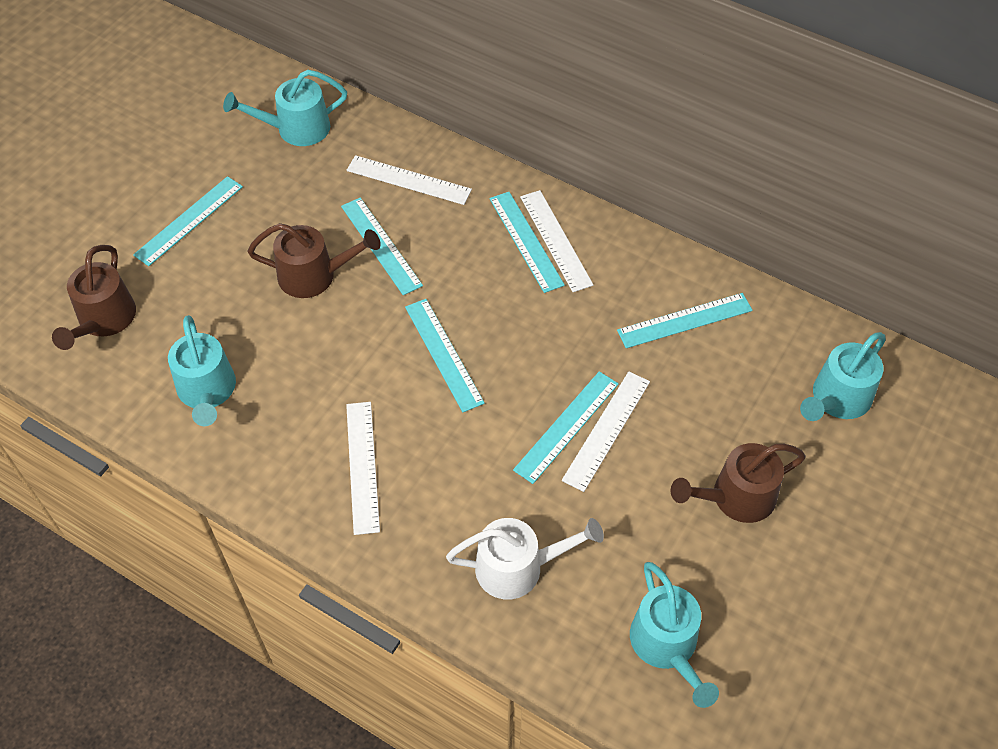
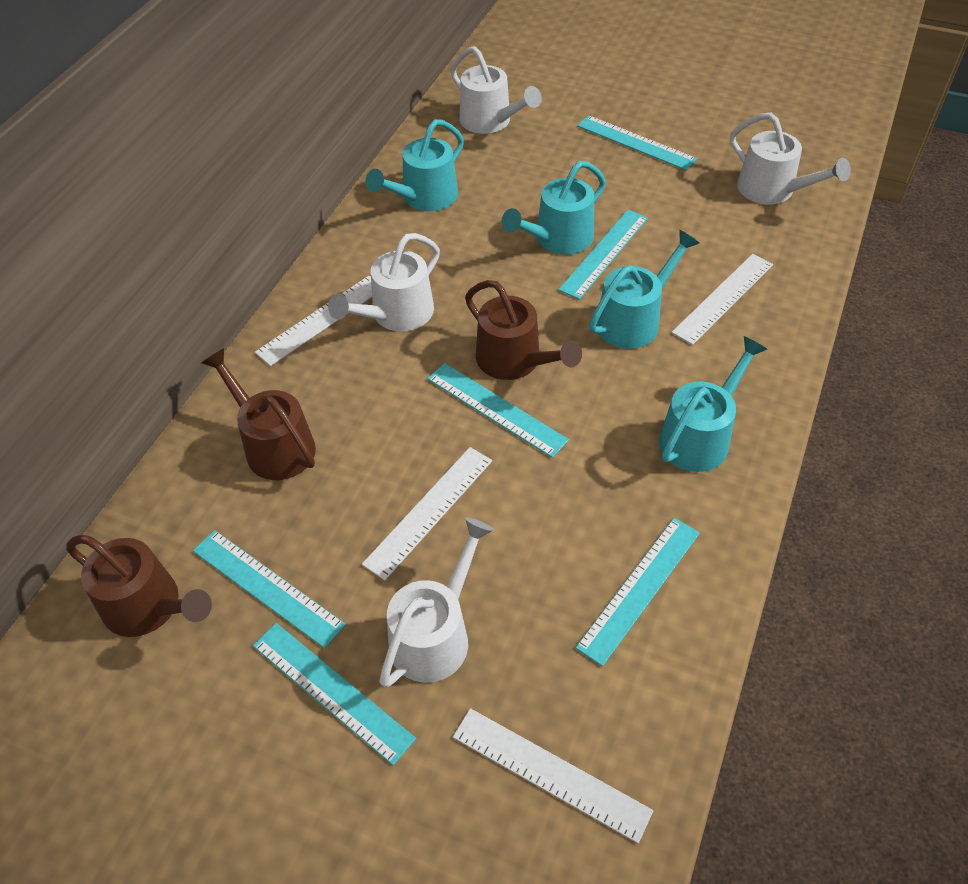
white watering can: 1 -> 4

